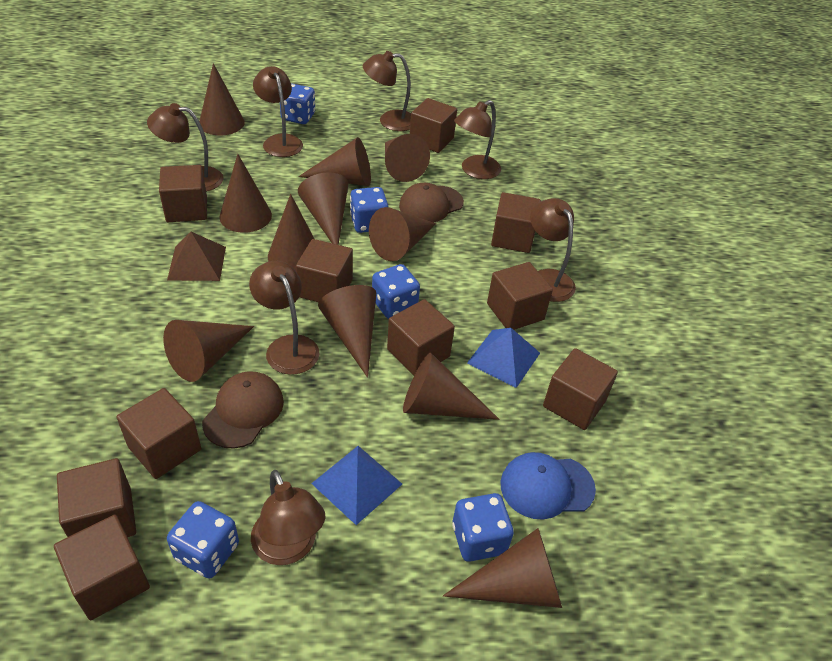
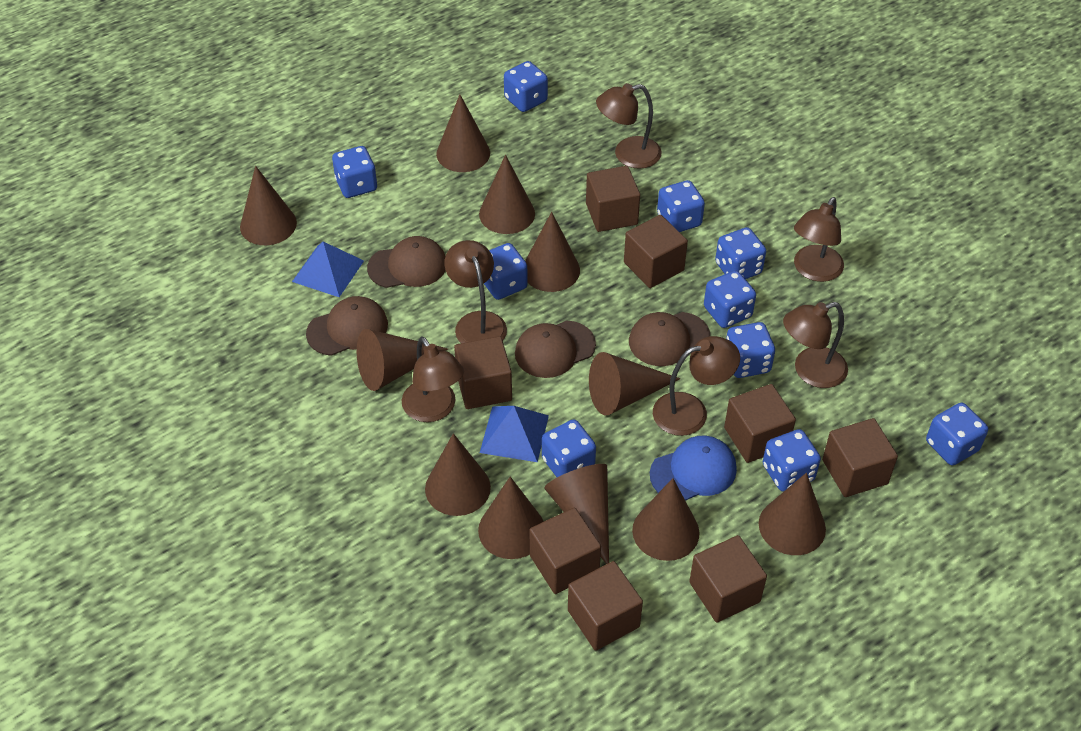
blue dice: 5 -> 10
brown cap: 2 -> 4
brown cube: 10 -> 8
brown lamp: 7 -> 6
brown pyramid: 1 -> 0

